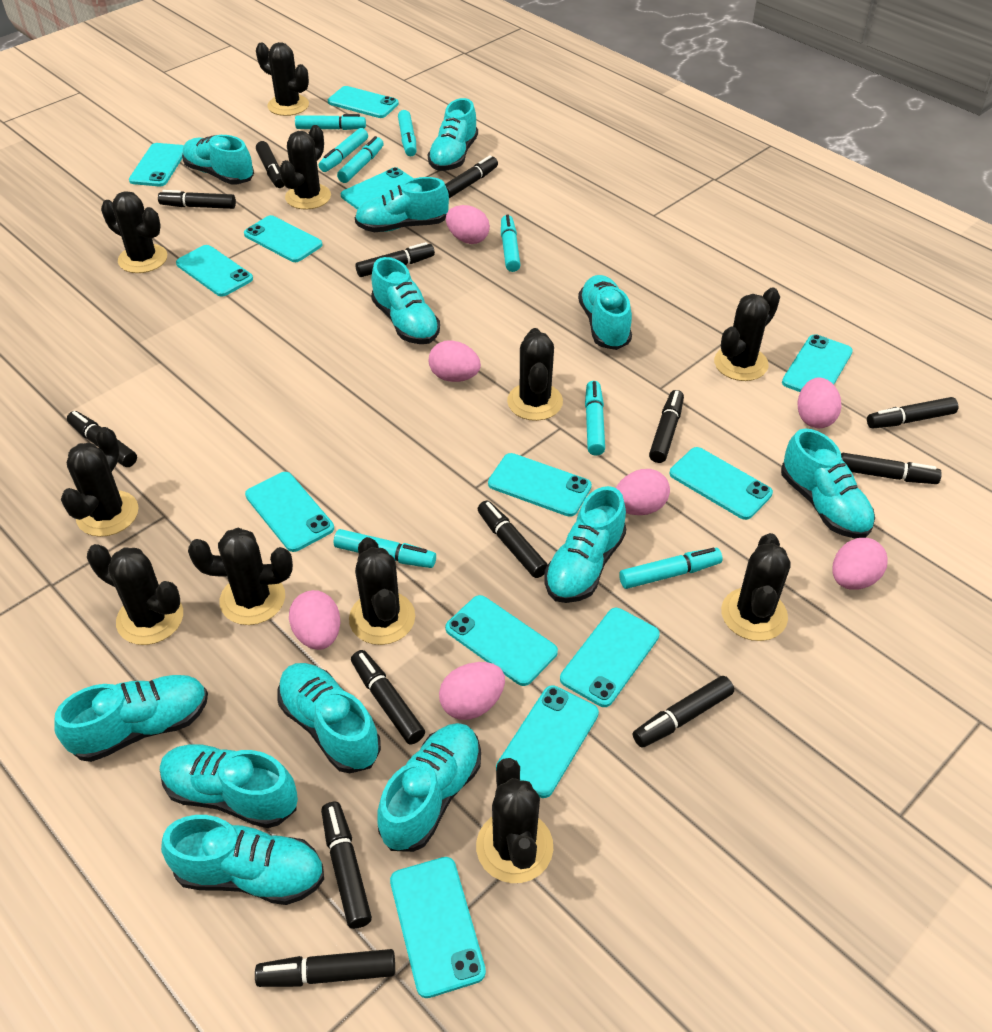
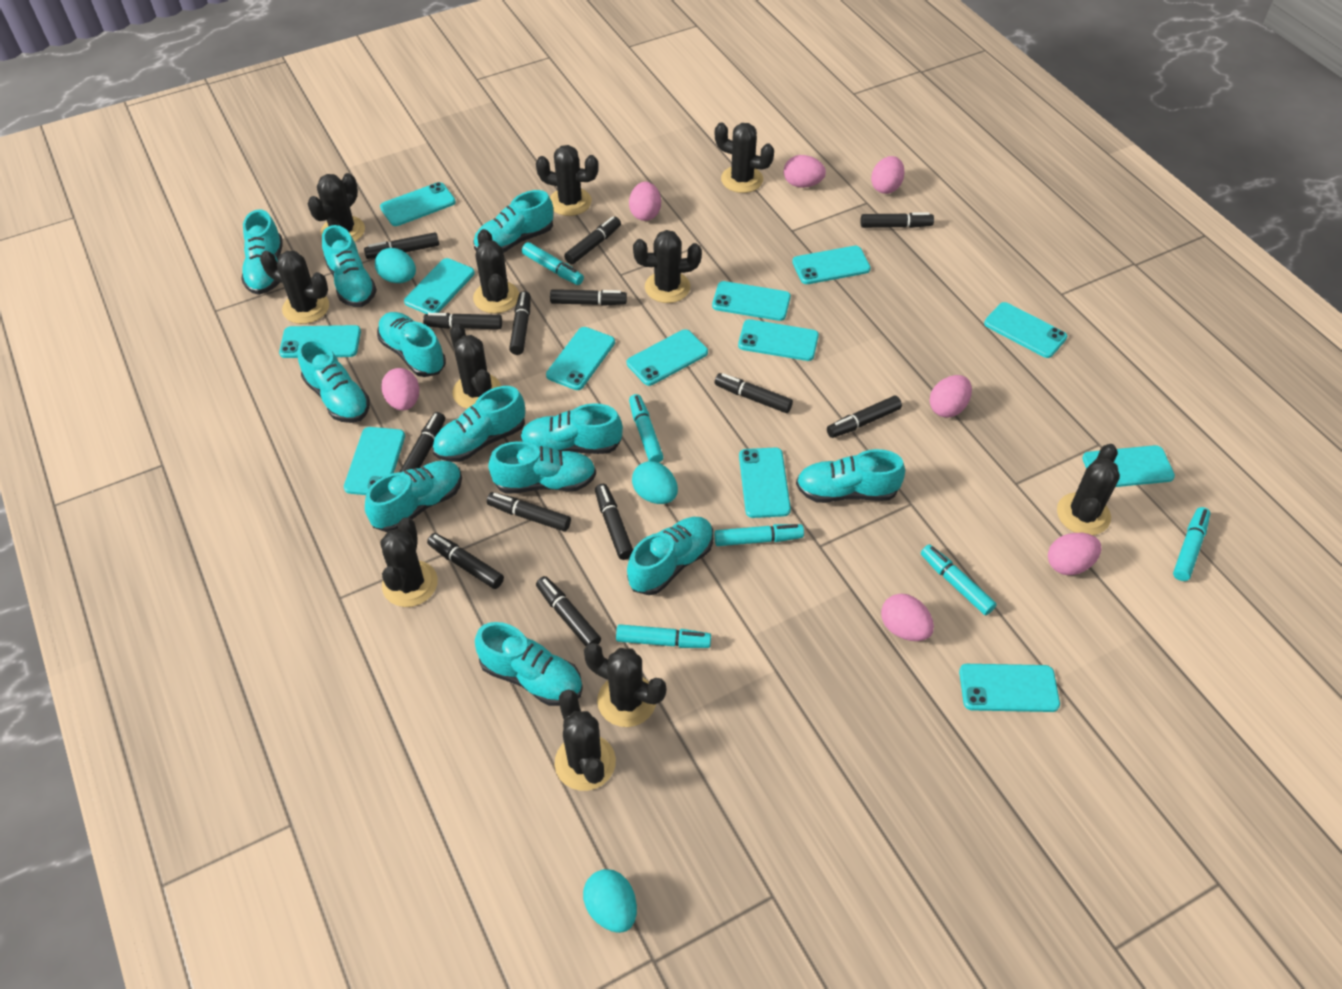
turquoise egg: 0 -> 3
turquoise marker: 8 -> 6

